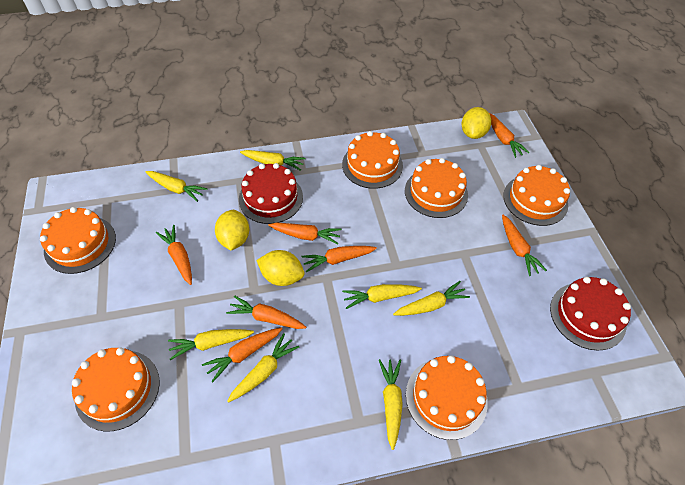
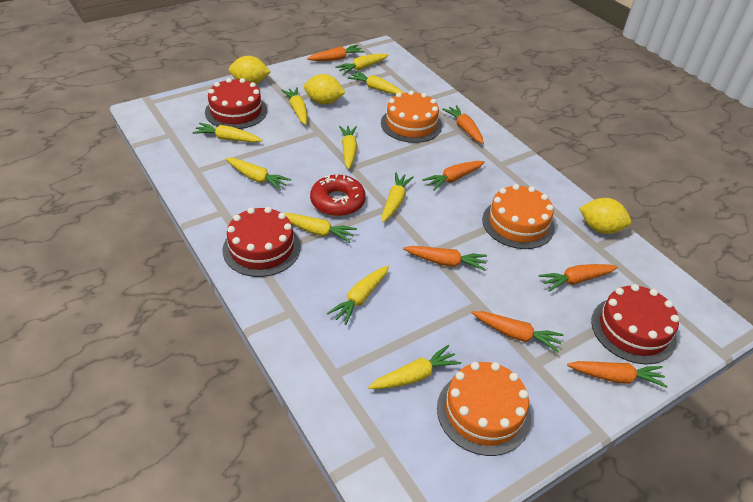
orange cake: 6 -> 3
red cake: 2 -> 3
red donut: 0 -> 1
yellow carrot: 7 -> 10

